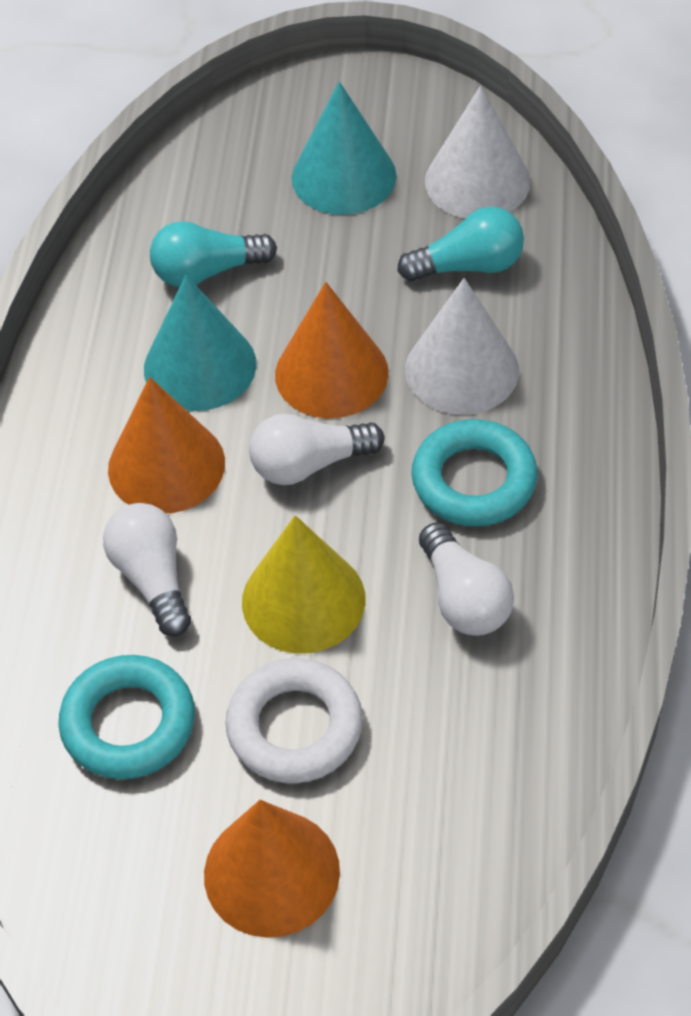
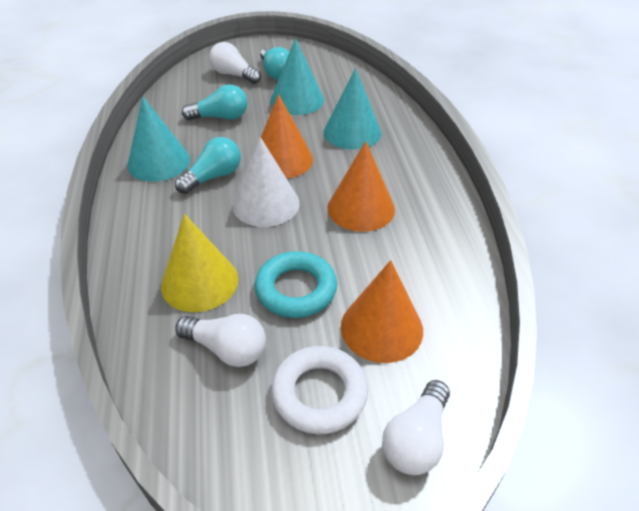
turquoise cone: 2 -> 3
turquoise light bulb: 2 -> 3
turquoise ring: 2 -> 1
white cone: 2 -> 1

